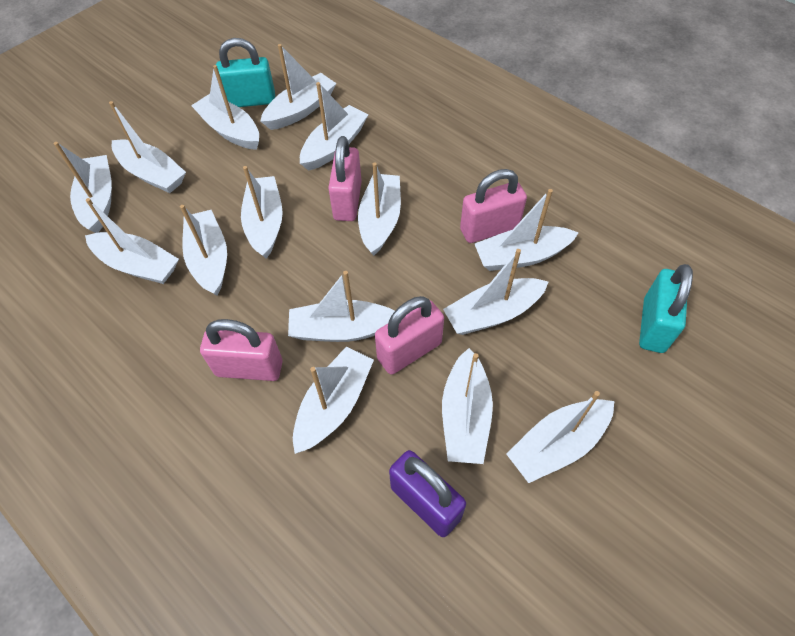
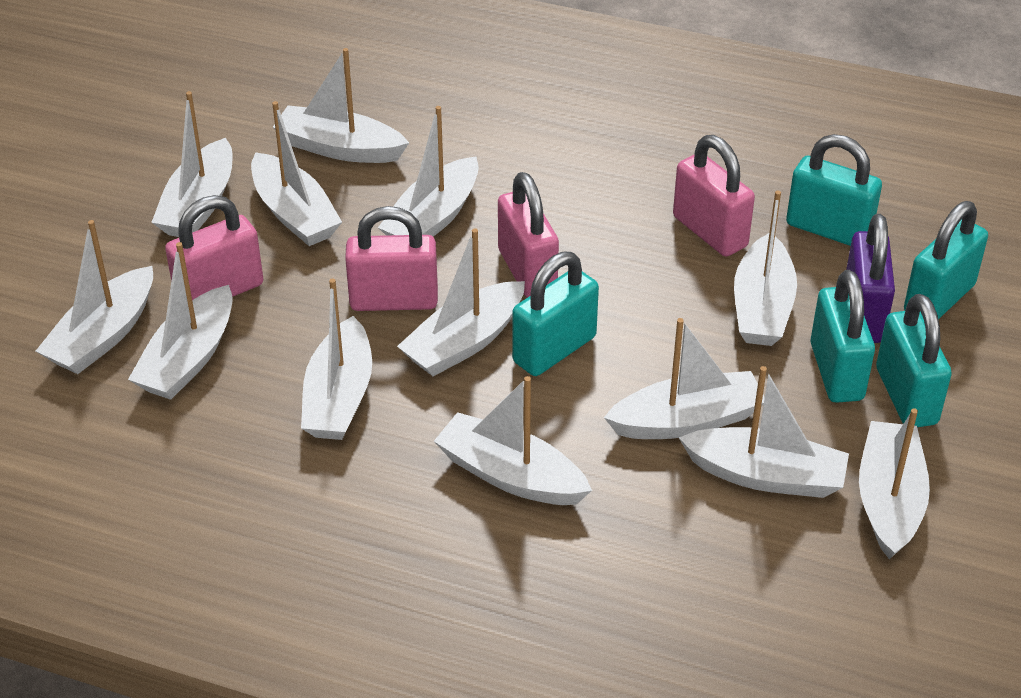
turquoise padlock: 2 -> 5
white boat: 15 -> 13

